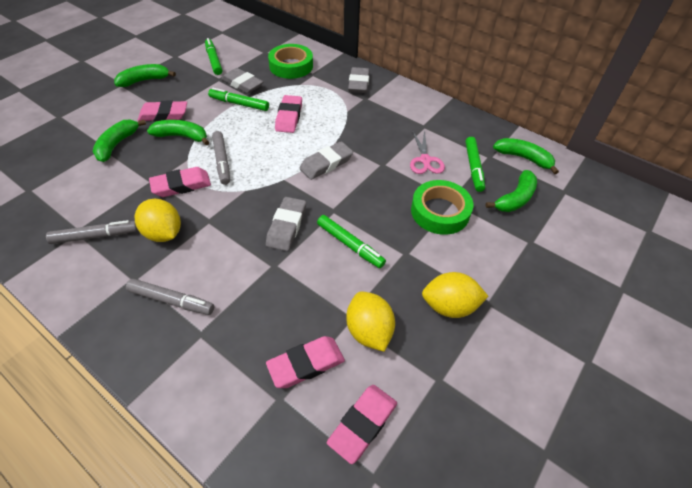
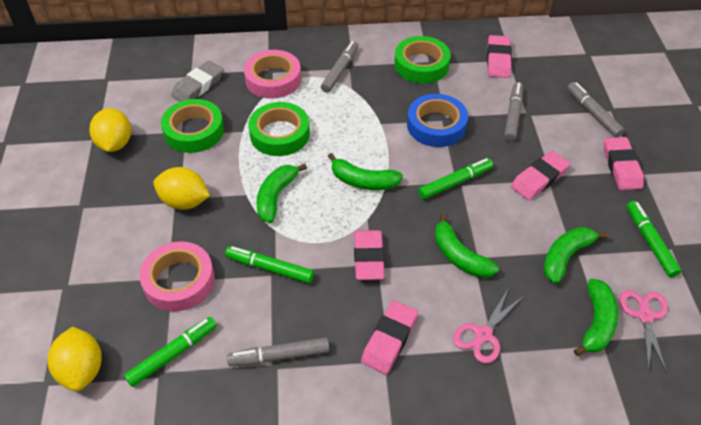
blue tape: 0 -> 1
green tape: 2 -> 3
grey eraser: 4 -> 1
grey marker: 3 -> 4
pink scissors: 1 -> 2
pink tape: 0 -> 2

